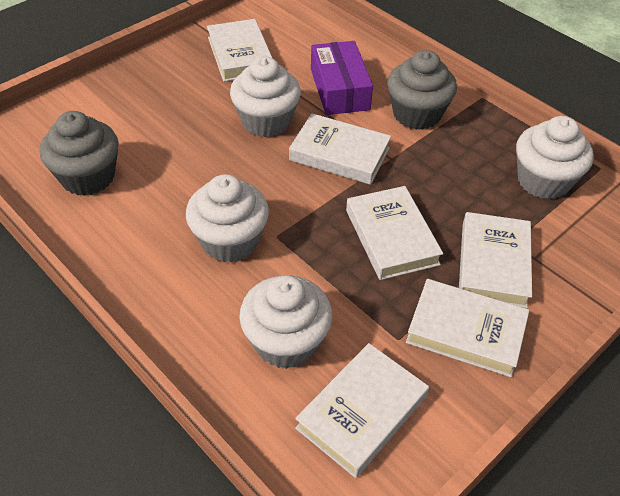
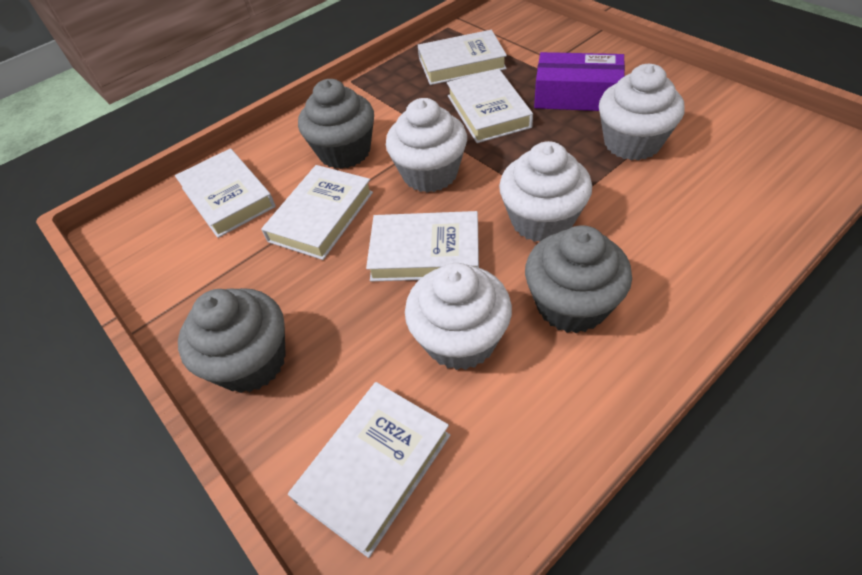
grey cupcake: 2 -> 3

